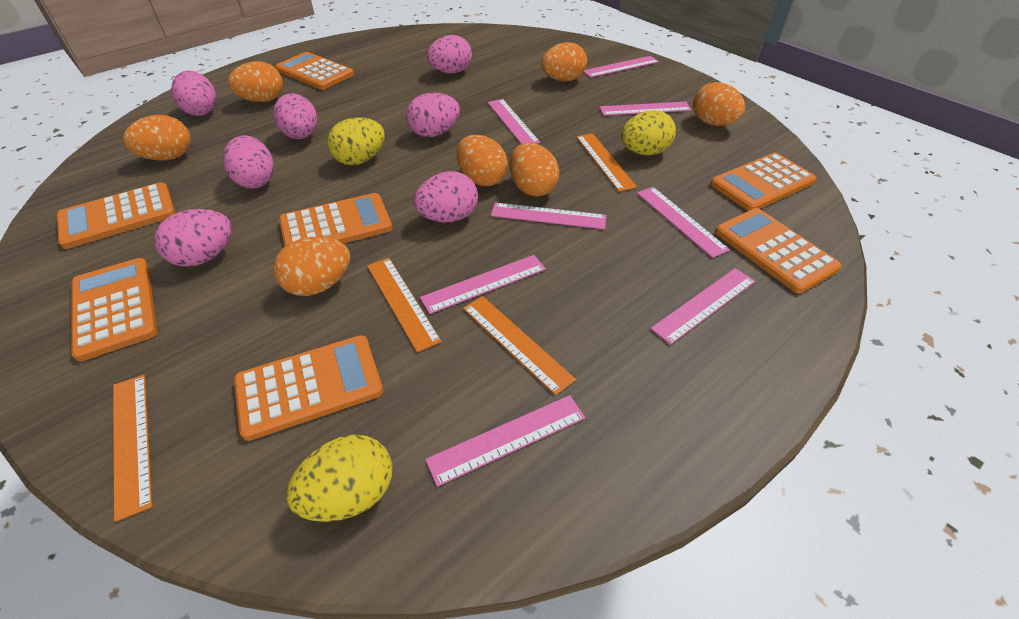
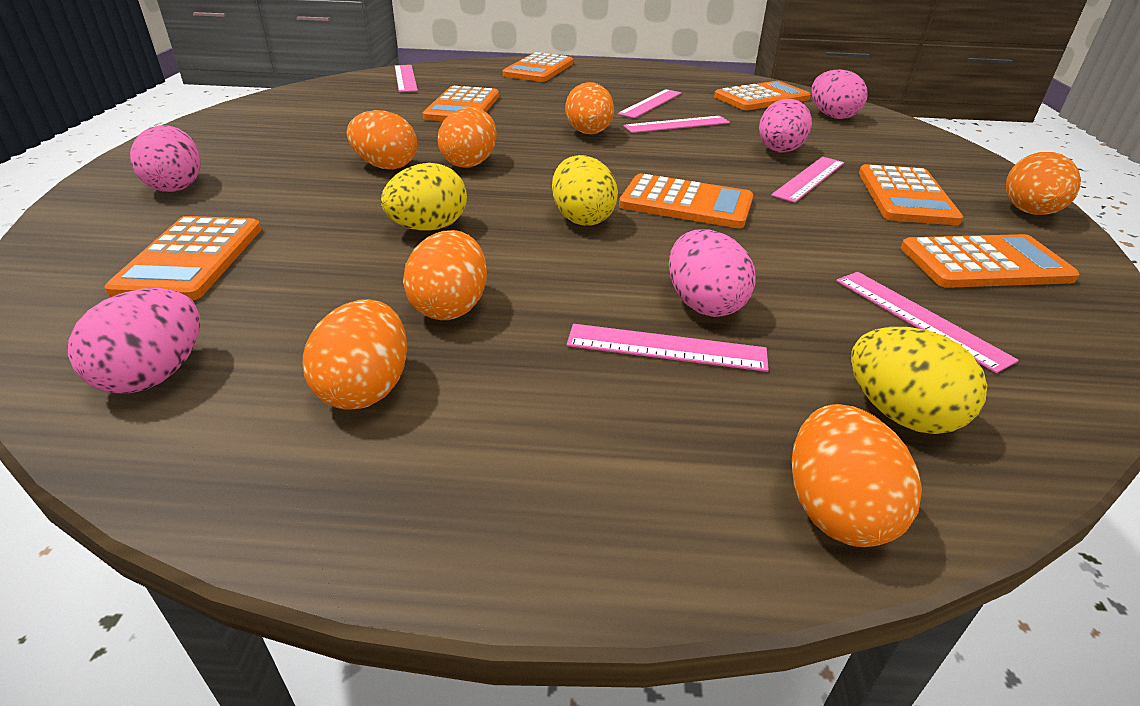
orange ruler: 4 -> 0
pink egg: 7 -> 5
pink ruler: 8 -> 6

